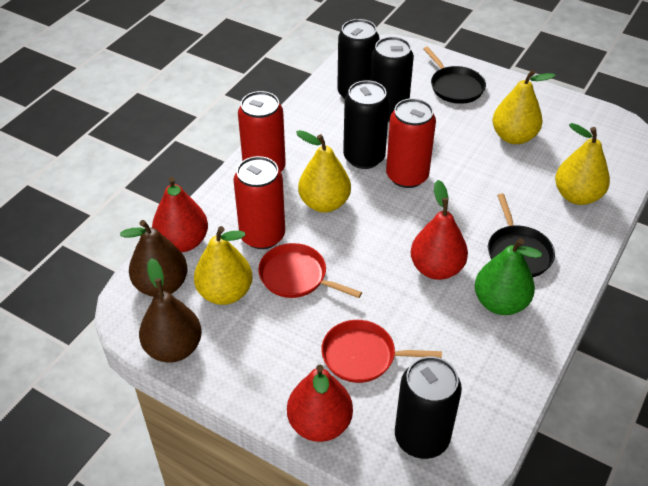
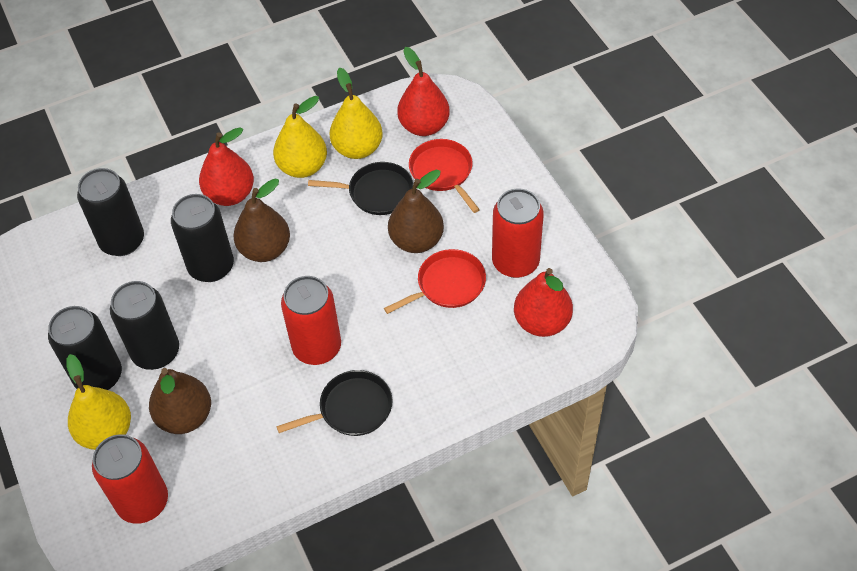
brown pear: 2 -> 3
green pear: 1 -> 0
yellow pear: 4 -> 3

